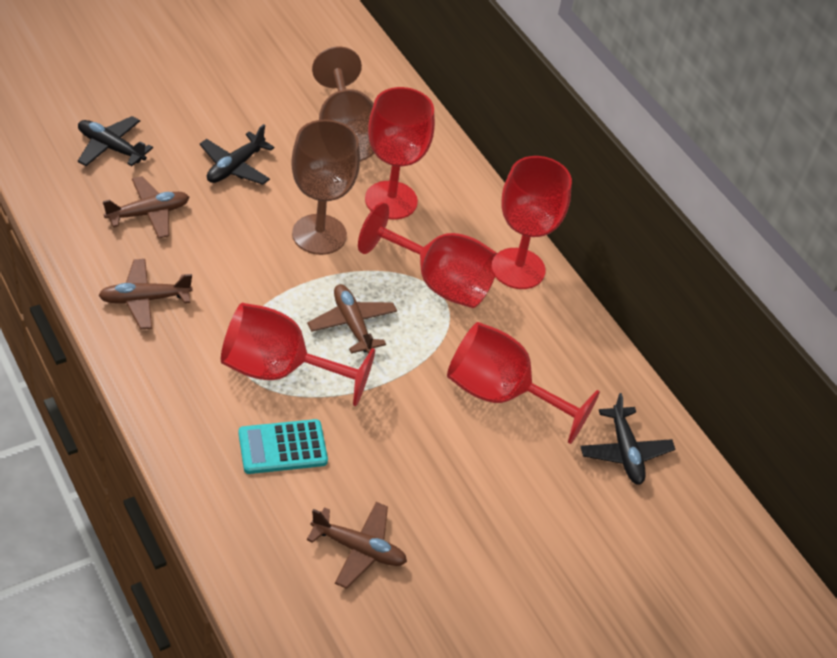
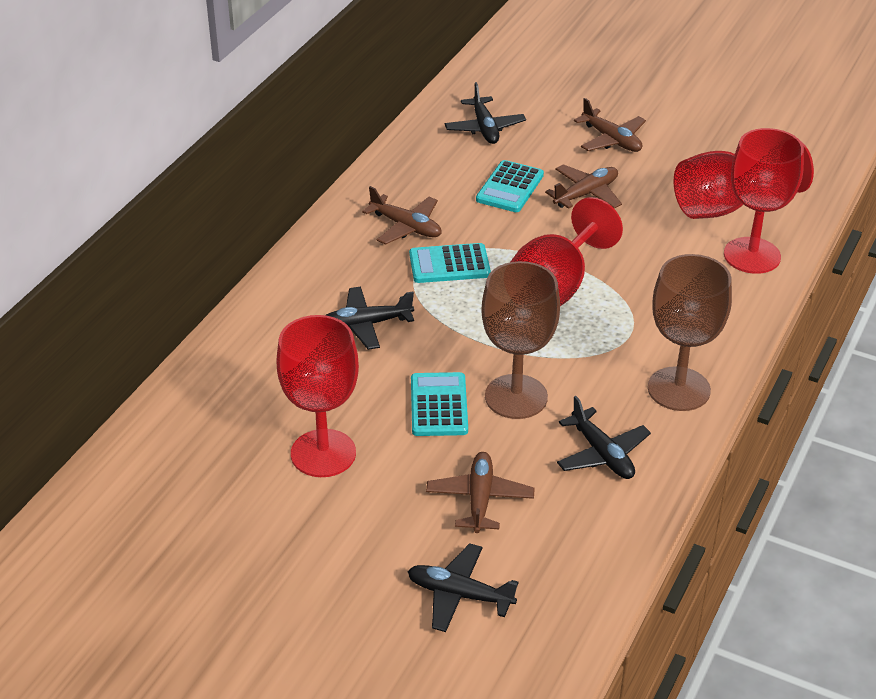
black plane: 3 -> 4
red goblet: 5 -> 4
turquoise calculator: 1 -> 3

